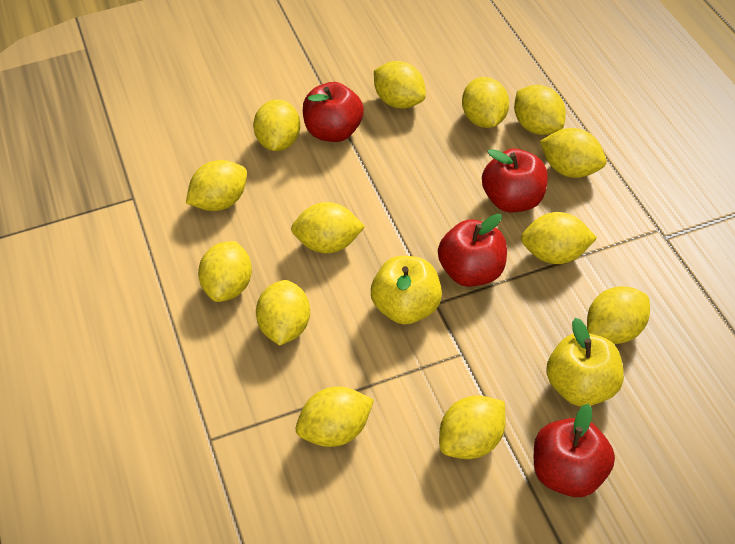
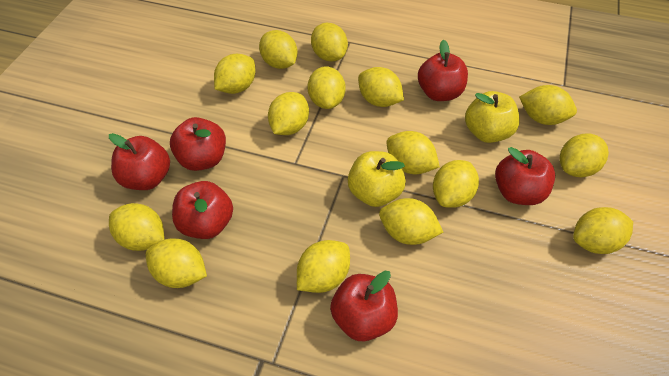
red apple: 4 -> 6
yellow lemon: 13 -> 15

